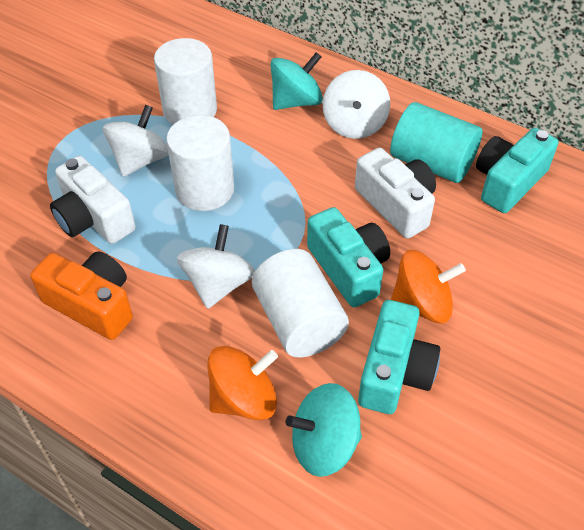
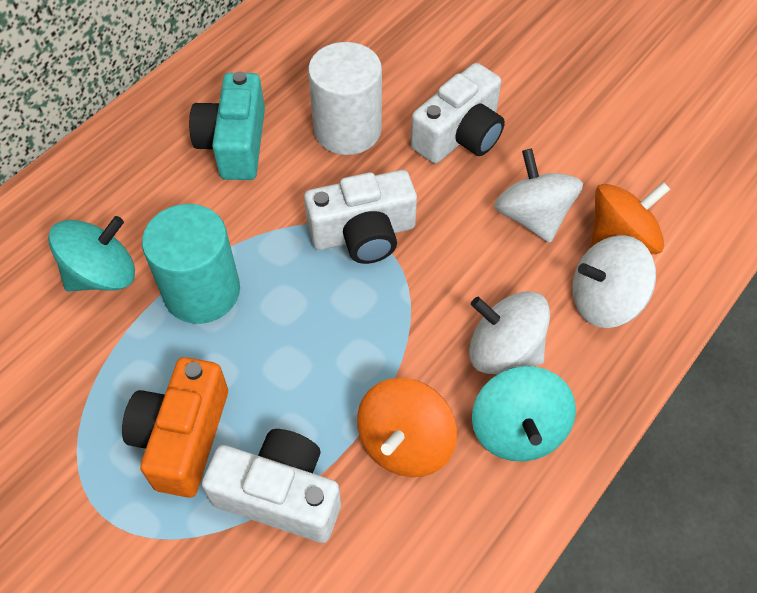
turquoise camera: 3 -> 1
white camera: 2 -> 3
white cylinder: 3 -> 1

